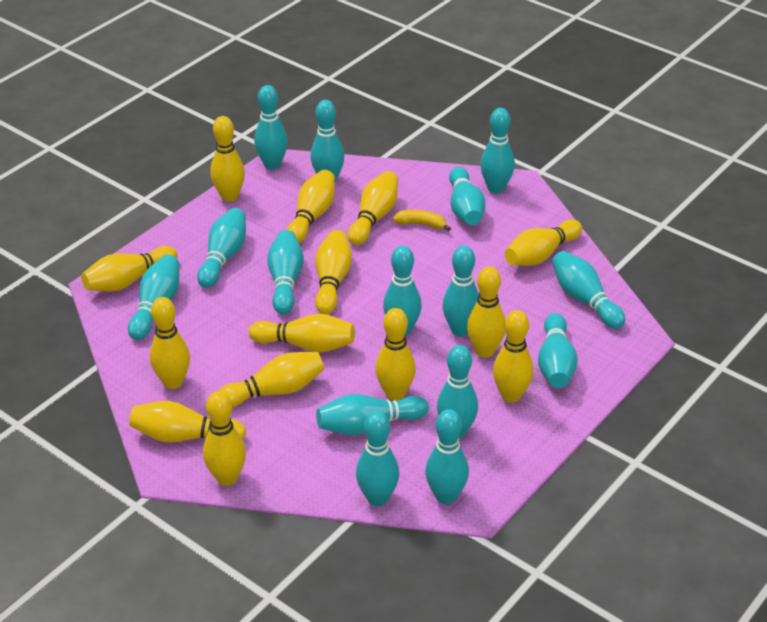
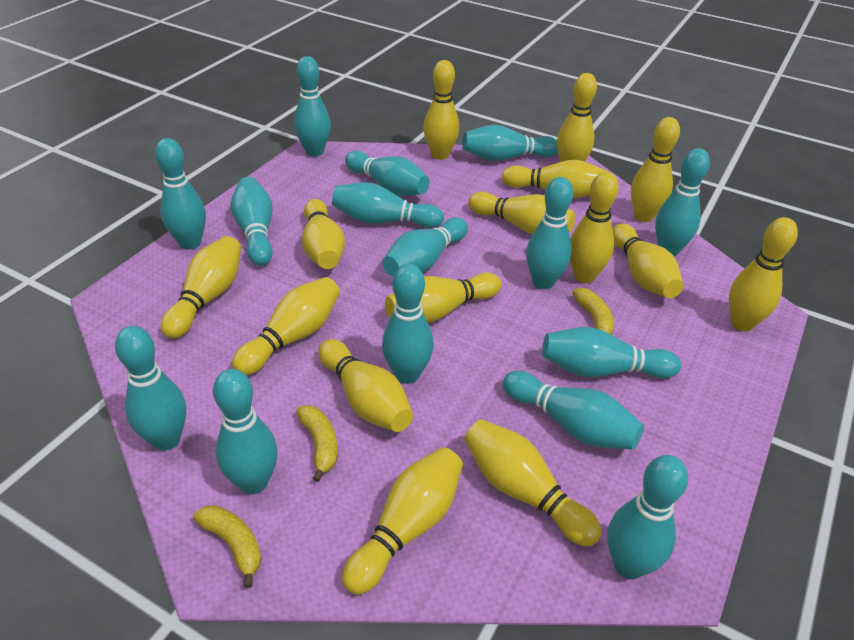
yellow banana: 1 -> 3
yellow bowling pin: 14 -> 15

